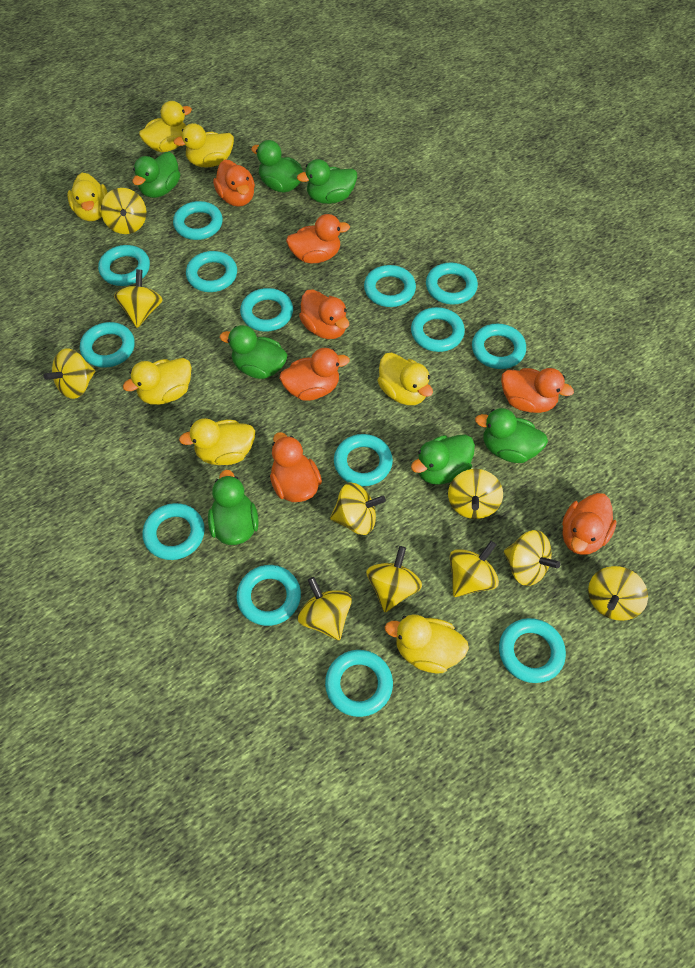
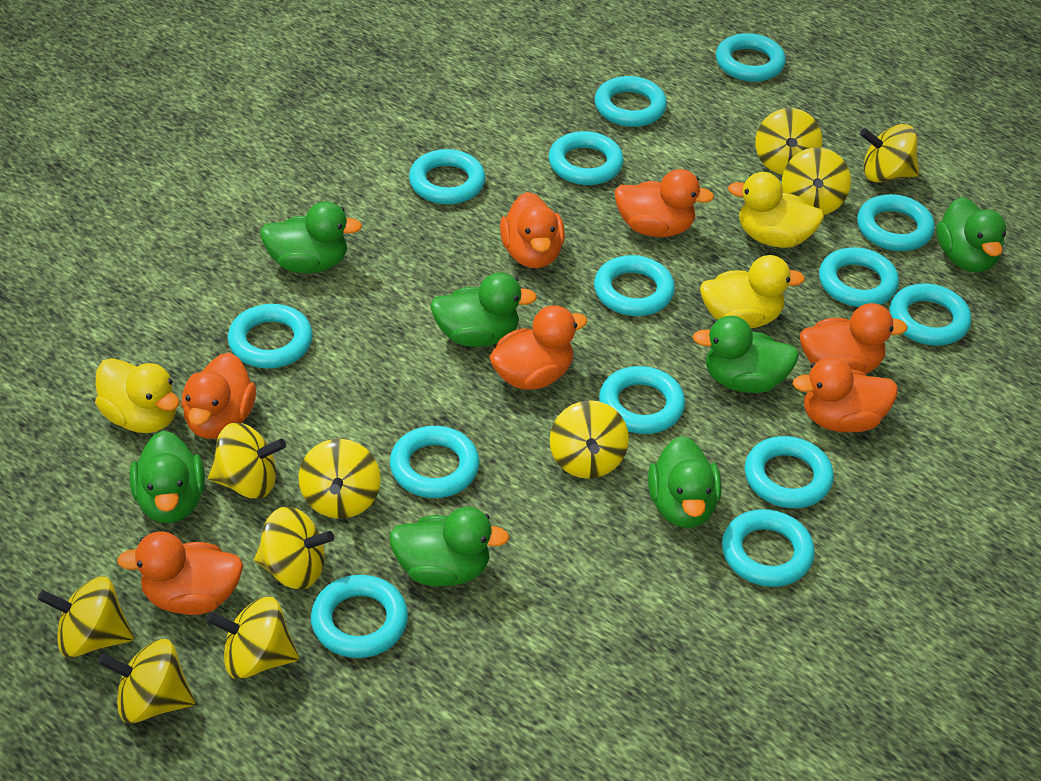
yellow duck: 7 -> 3

